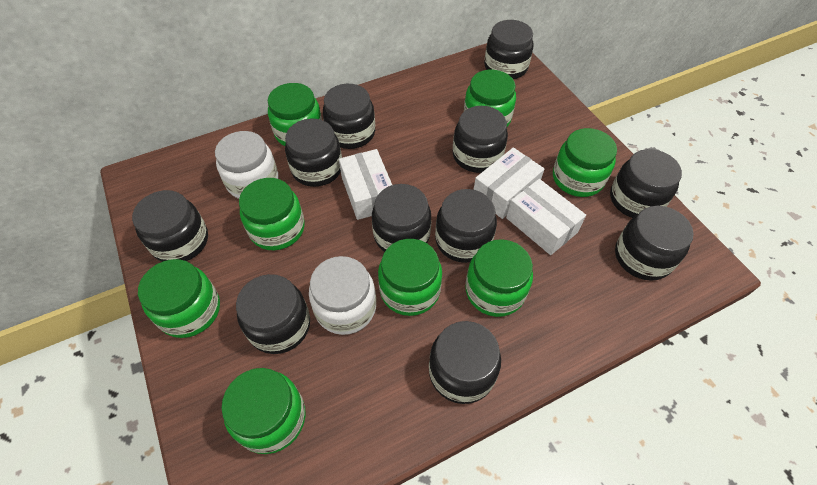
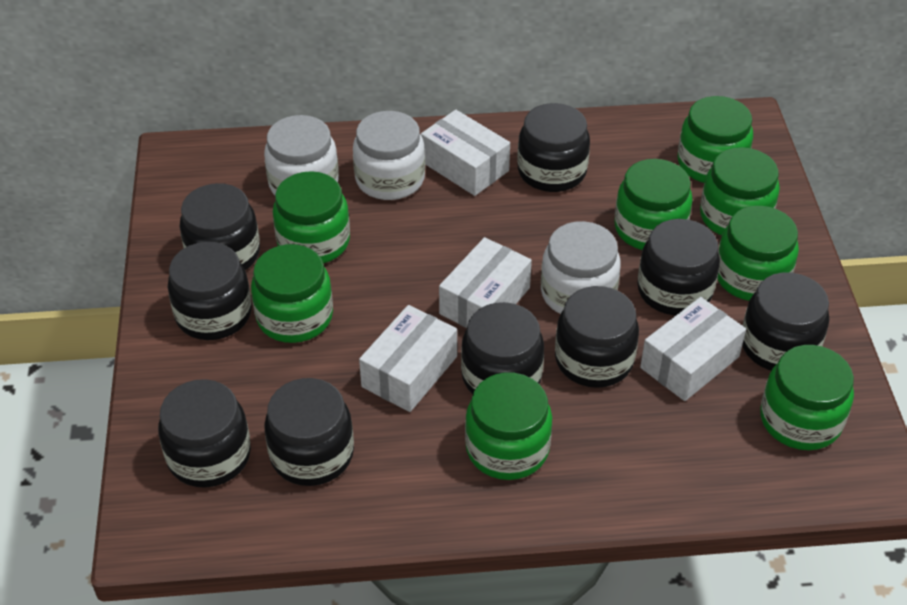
black jar: 11 -> 9
white box: 3 -> 4
white jar: 2 -> 3

